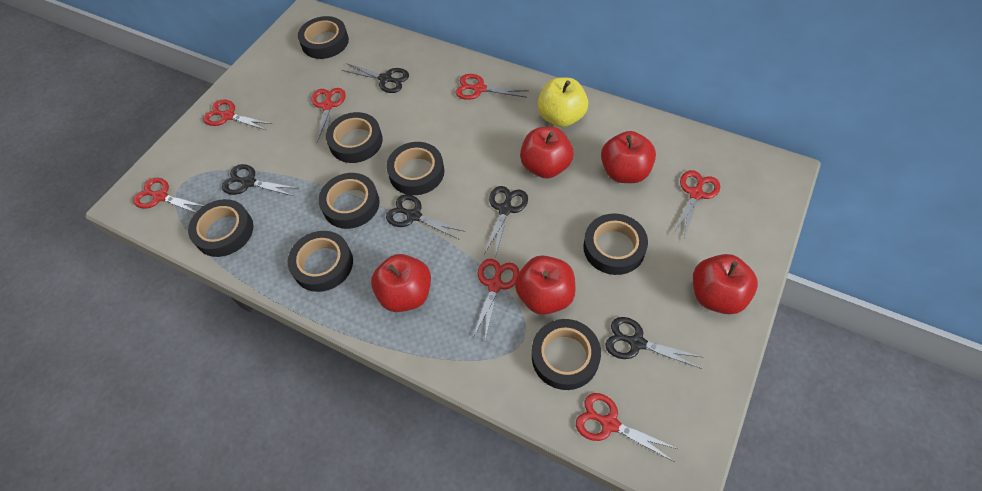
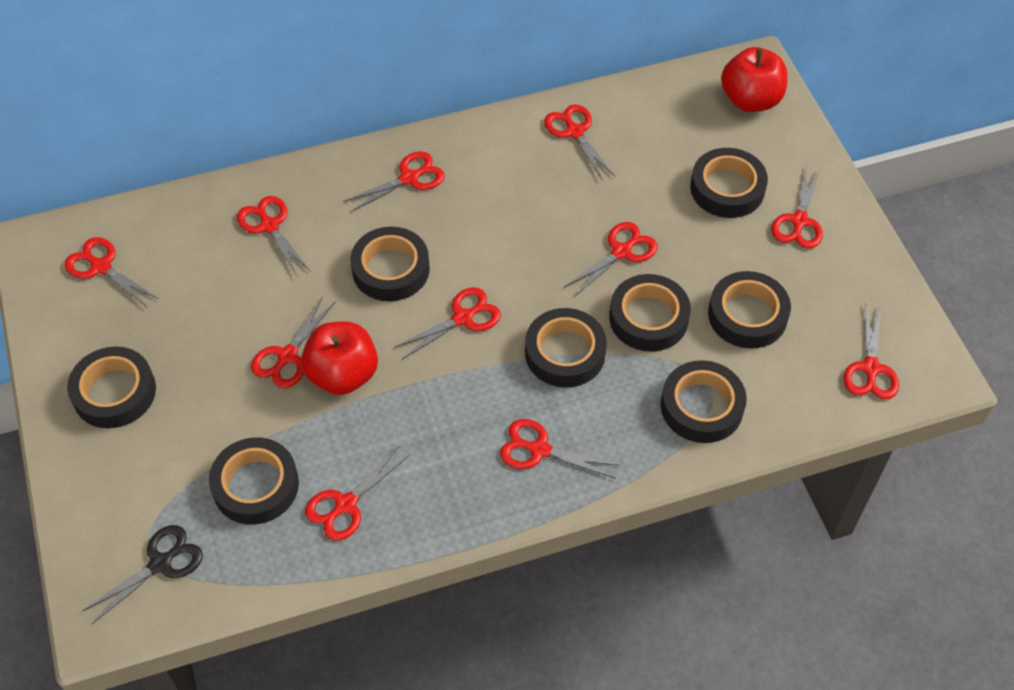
black scissors: 5 -> 1
red apple: 5 -> 2
red scissors: 7 -> 11
yellow apple: 1 -> 0

